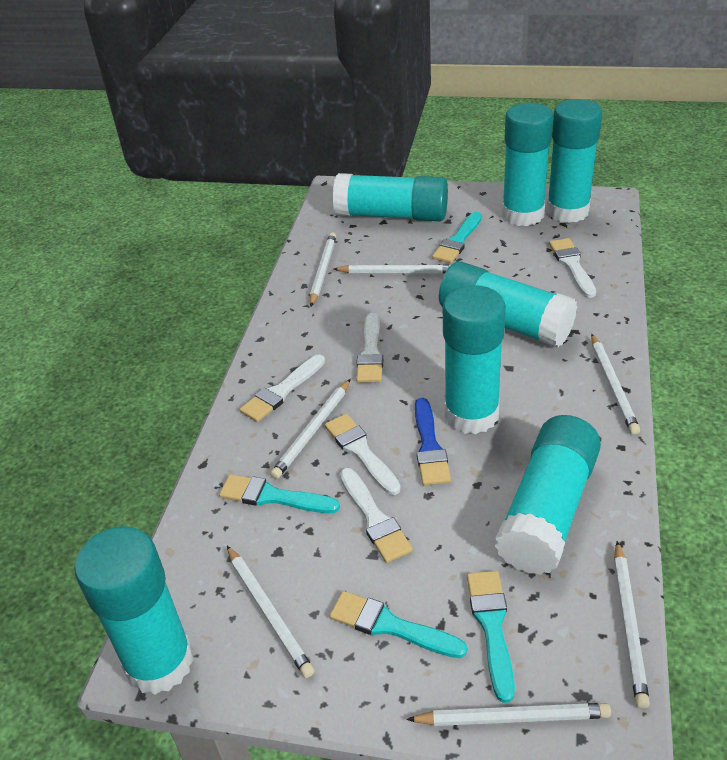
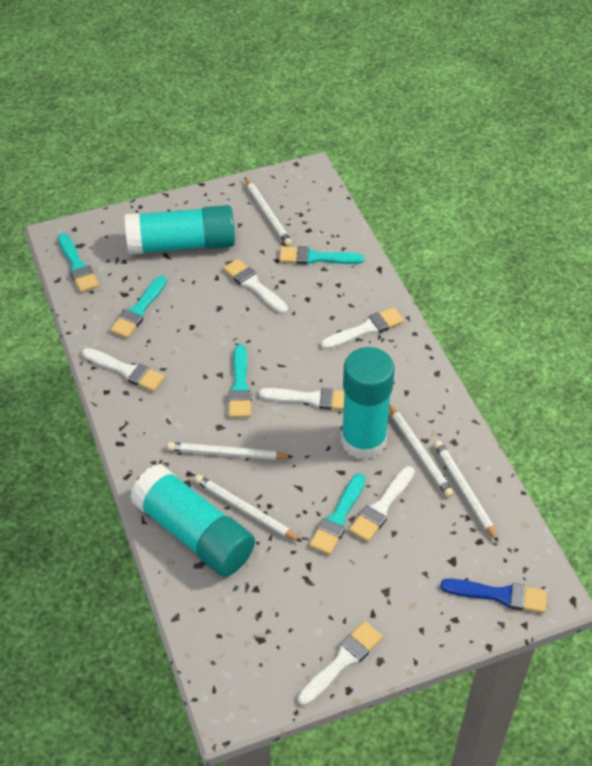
turquoise brush: 4 -> 5
turquoise glue stick: 7 -> 3
white brush: 5 -> 6
white pencil: 7 -> 5

